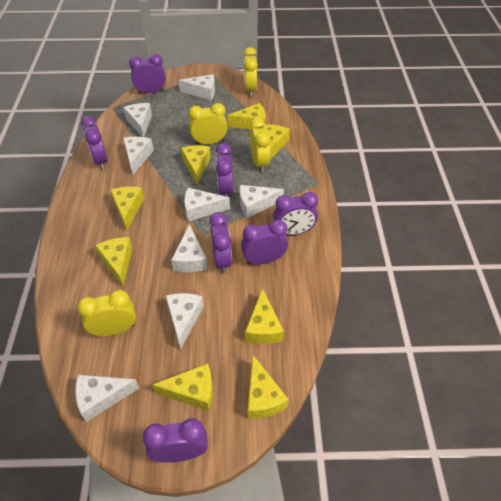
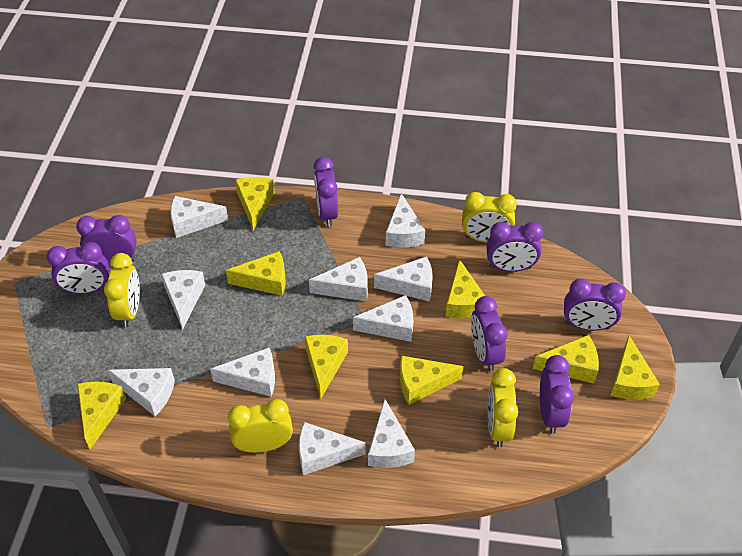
white cheese: 8 -> 10

